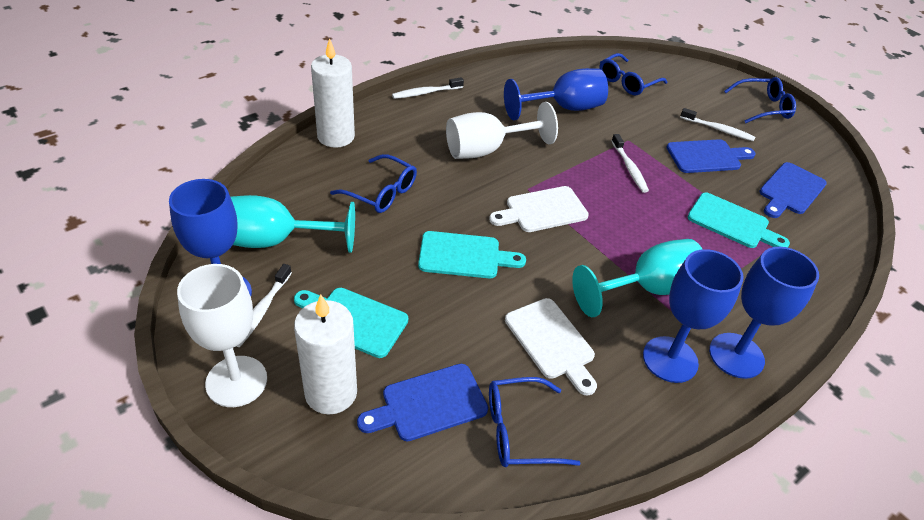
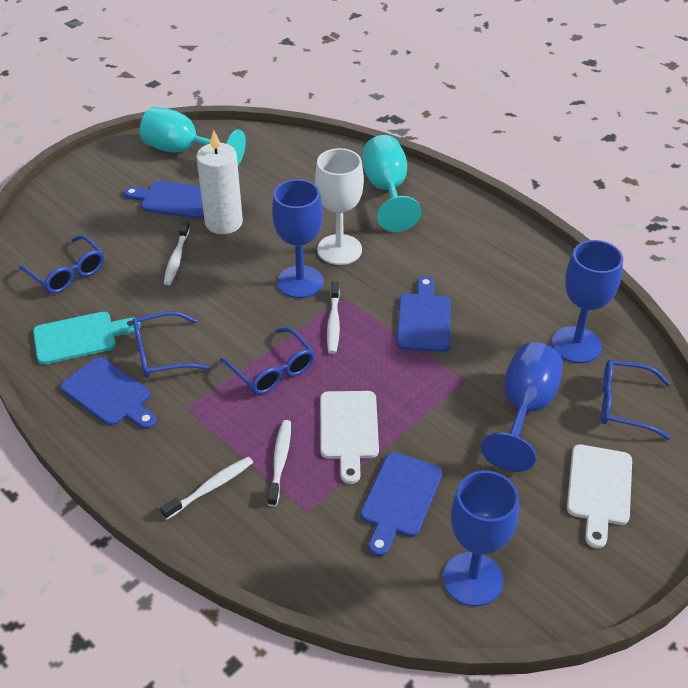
blue cutting board: 3 -> 4
turquoise cutting board: 3 -> 1
white candle: 2 -> 1
white goblet: 2 -> 1

